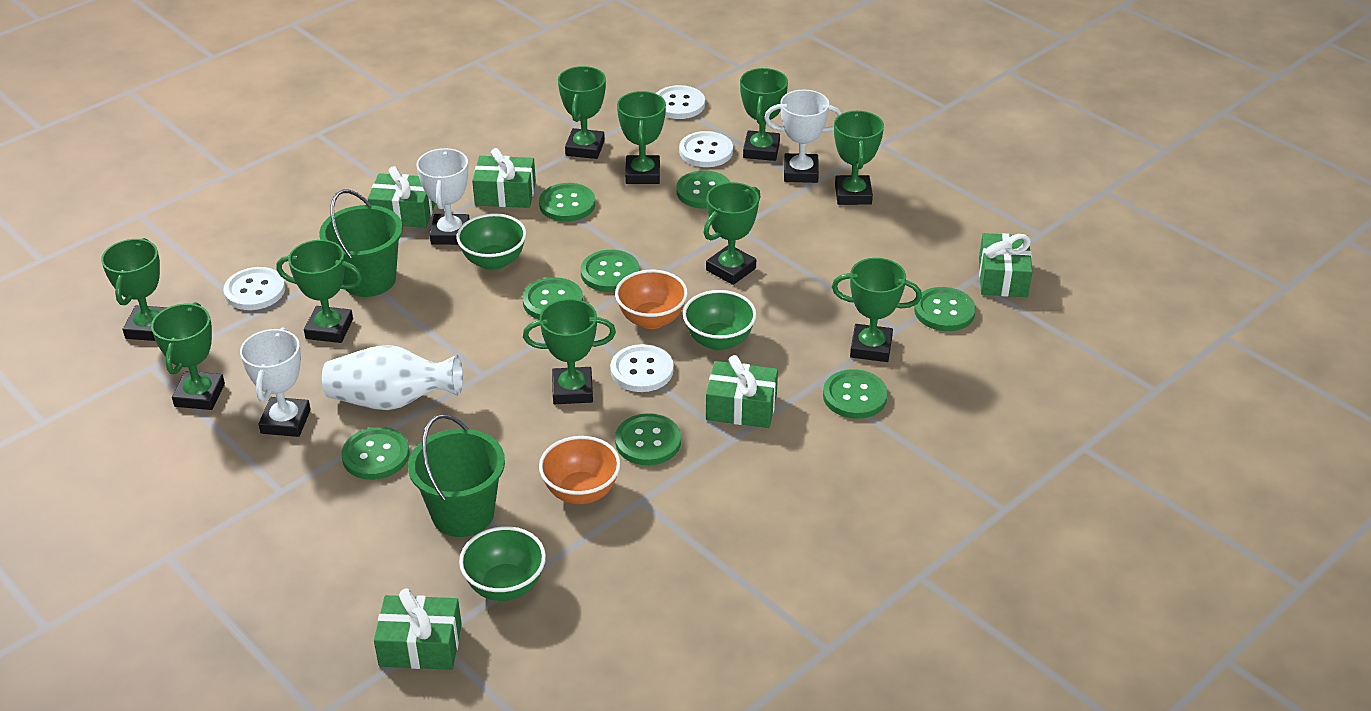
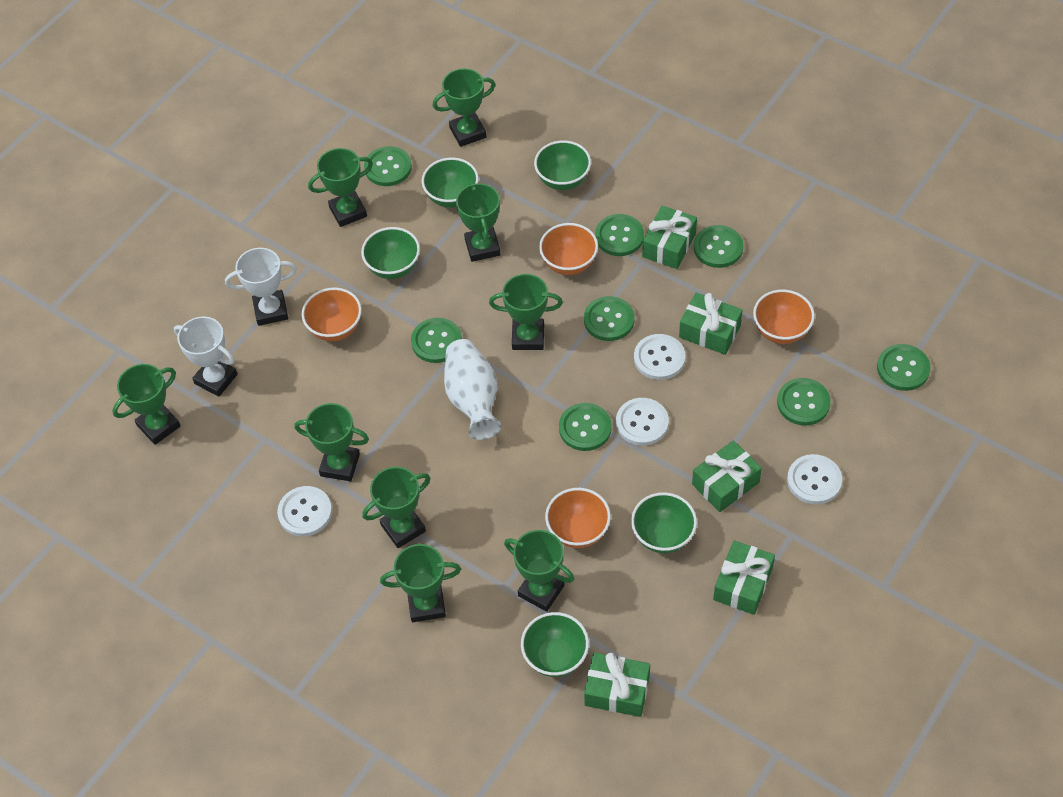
green bowl: 3 -> 5
green bucket: 2 -> 0
green trophy: 10 -> 9
orange bowl: 2 -> 4
white trophy: 3 -> 2

